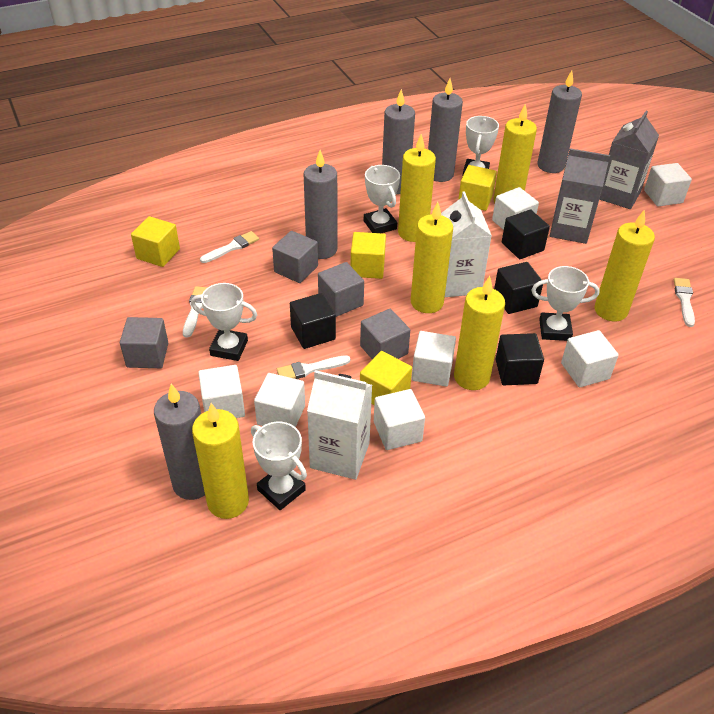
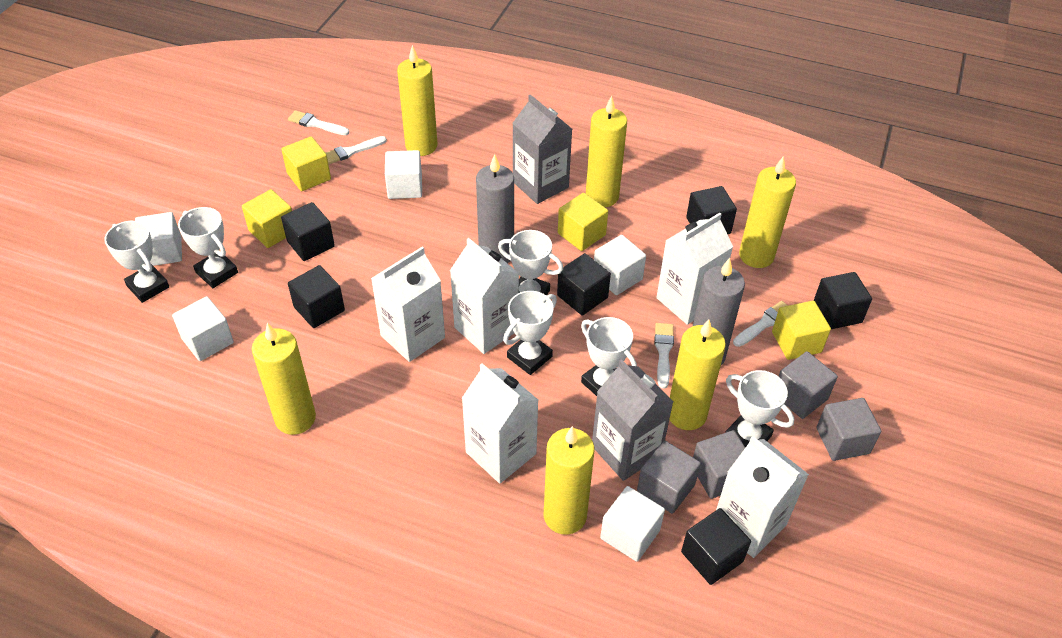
black cube: 4 -> 6
grey candle: 5 -> 2
white carton: 2 -> 5
white cube: 7 -> 5
white trophy: 5 -> 6

